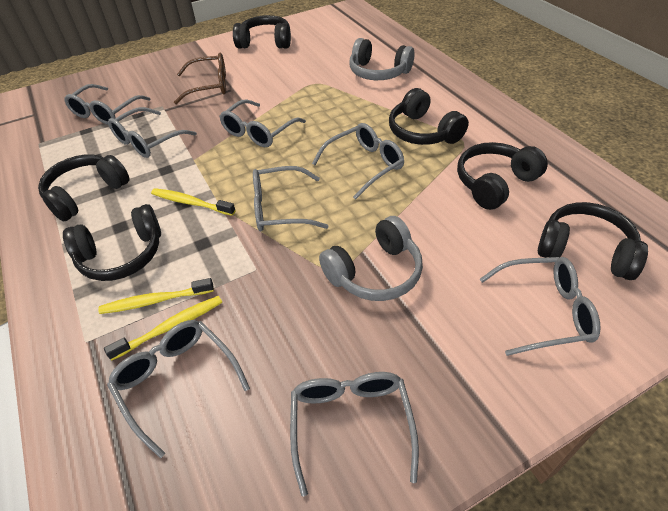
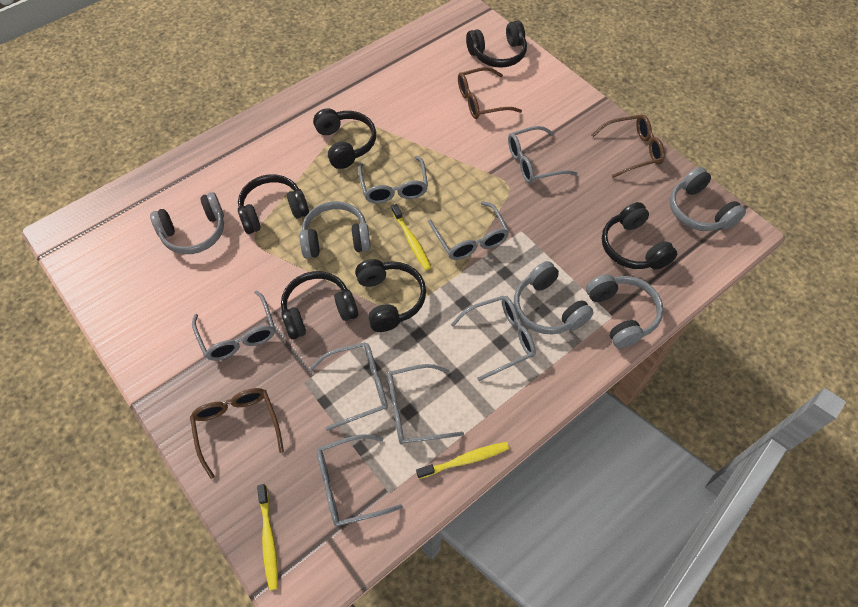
brown glasses: 1 -> 3
grey headphones: 2 -> 5

